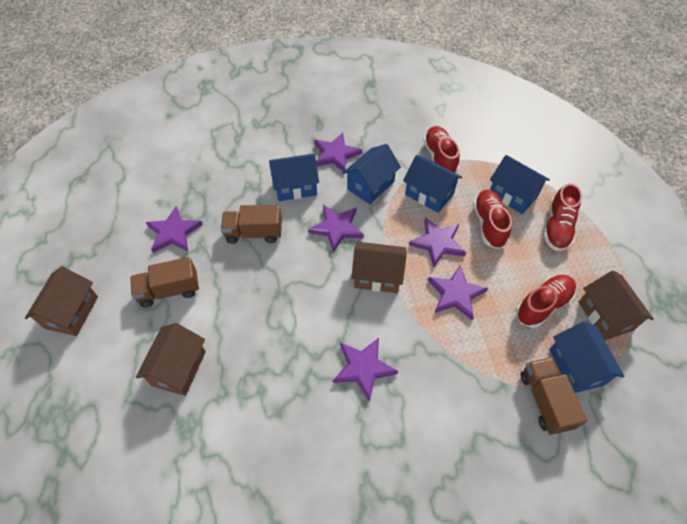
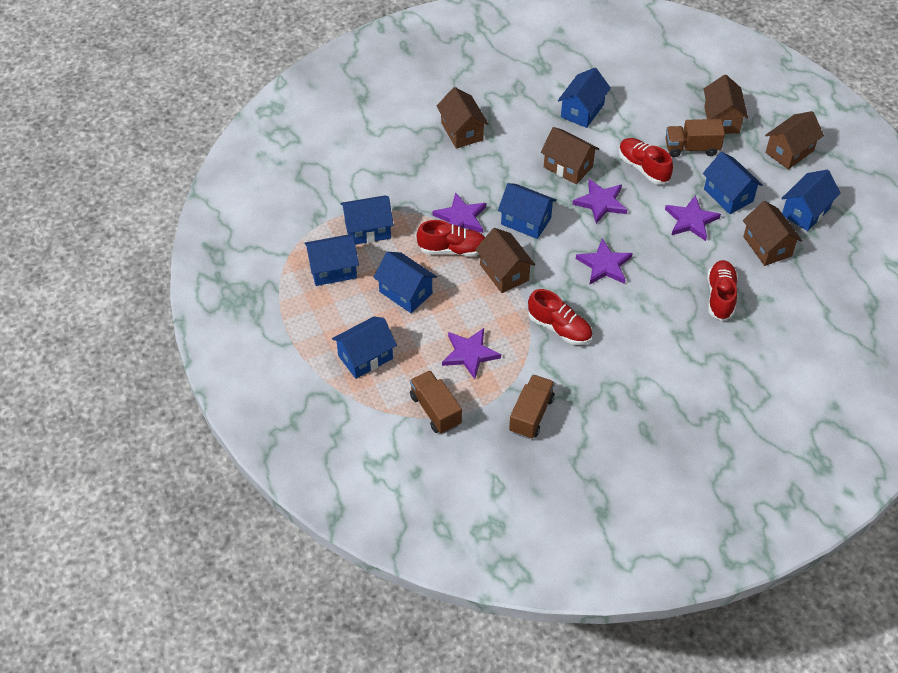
blue house: 5 -> 8
brown house: 4 -> 6
purple star: 6 -> 5

